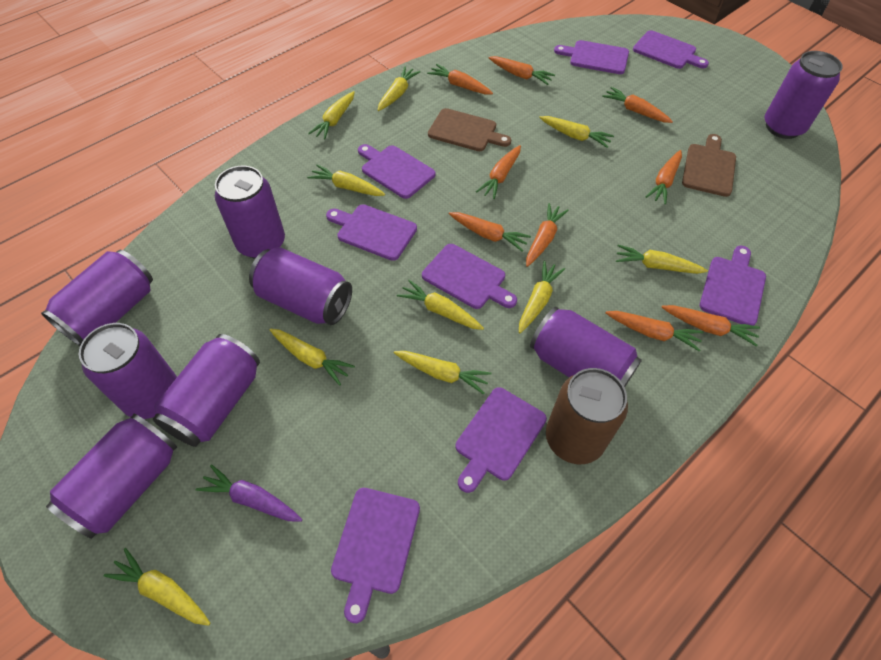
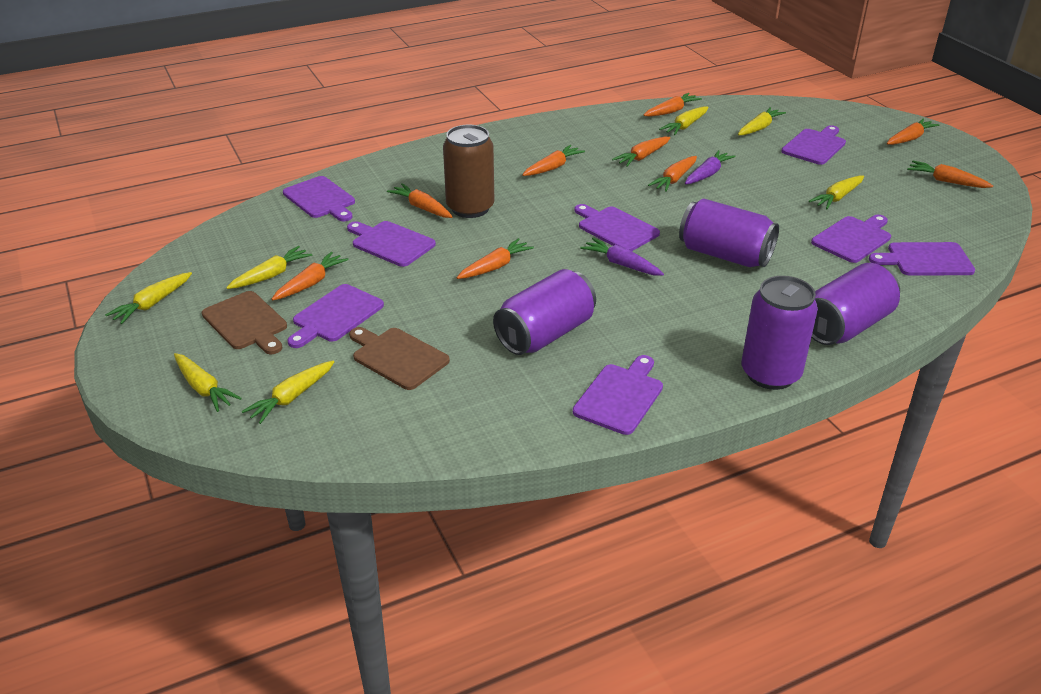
purple can: 8 -> 4
purple carrot: 1 -> 2
yellow carrot: 10 -> 7

